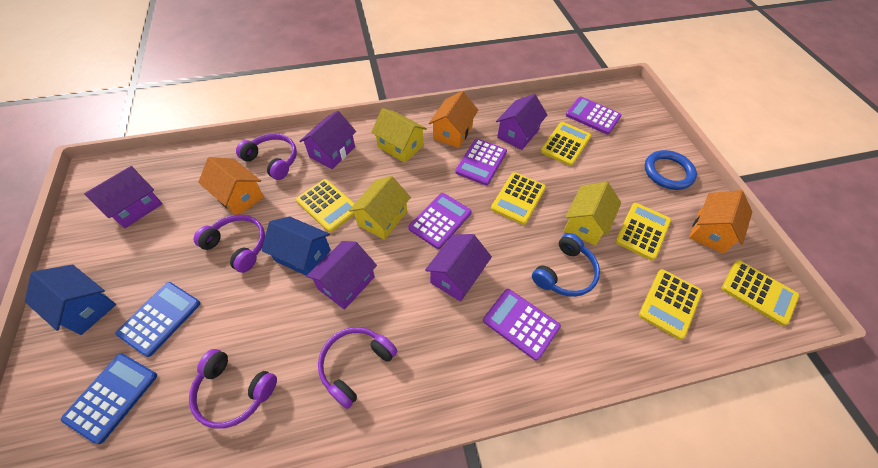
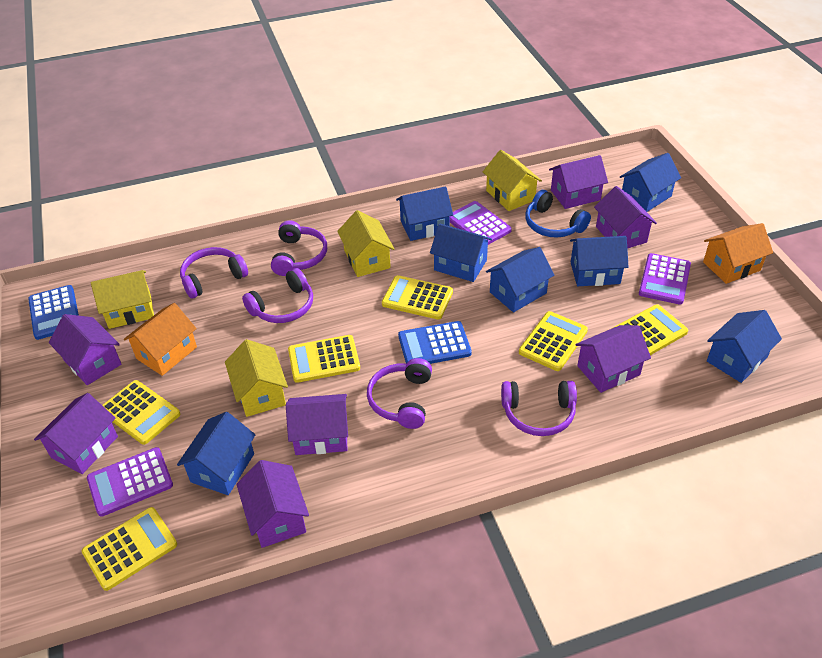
blue house: 2 -> 7
blue ring: 1 -> 0
orange house: 3 -> 2
purple calculator: 4 -> 3
purple headphones: 4 -> 5
purple house: 5 -> 7
yellow house: 3 -> 4

